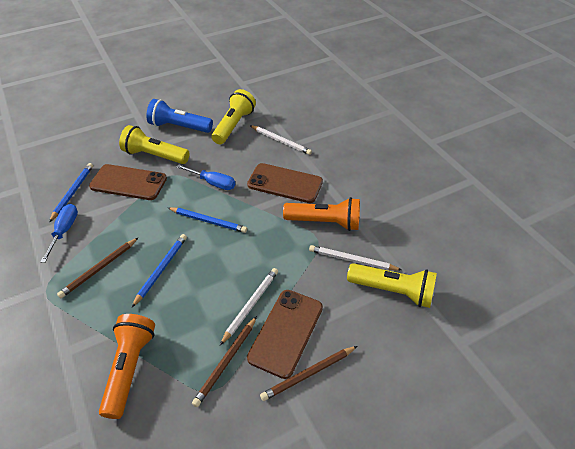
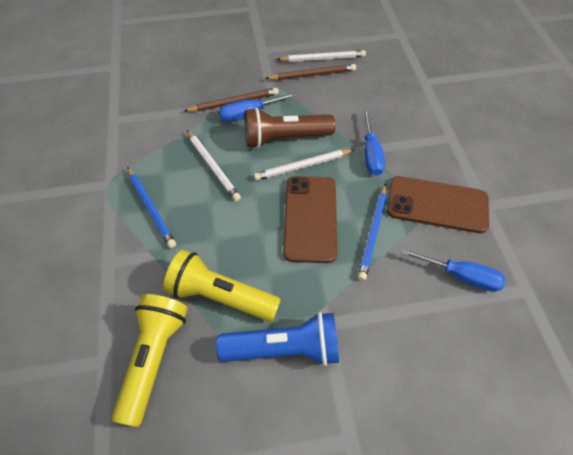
blue pencil: 3 -> 2
blue screwdriver: 2 -> 3
brown flashlight: 0 -> 1
brown pencil: 3 -> 2
brown phone: 3 -> 2
orange flashlight: 2 -> 0
yellow flashlight: 3 -> 2

